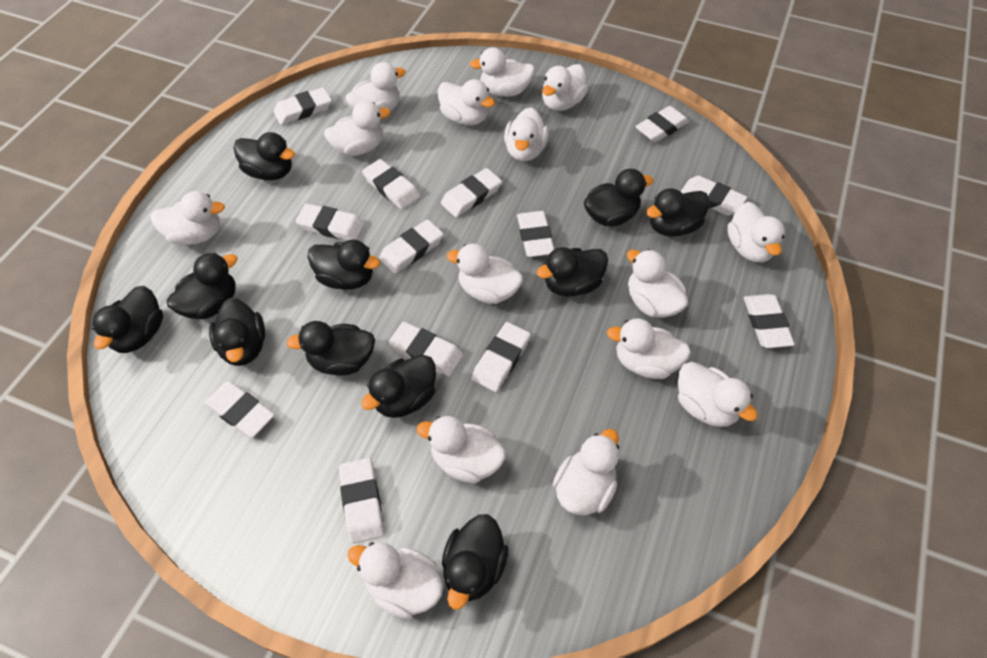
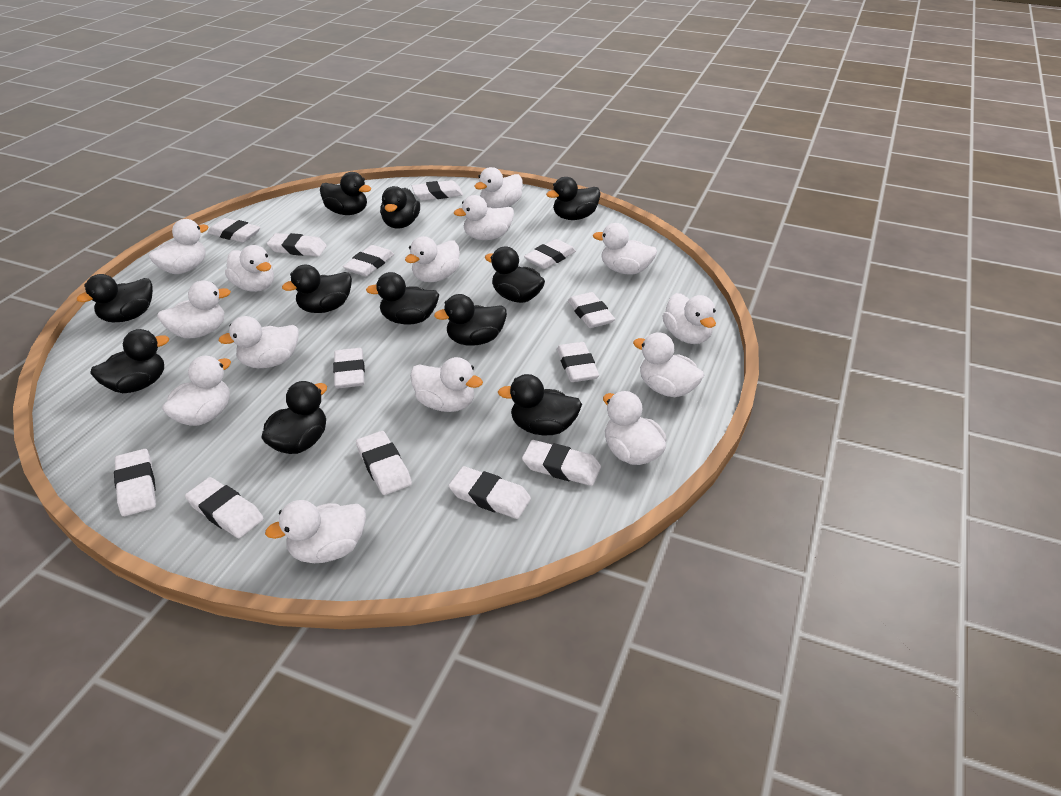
white duck: 15 -> 14

